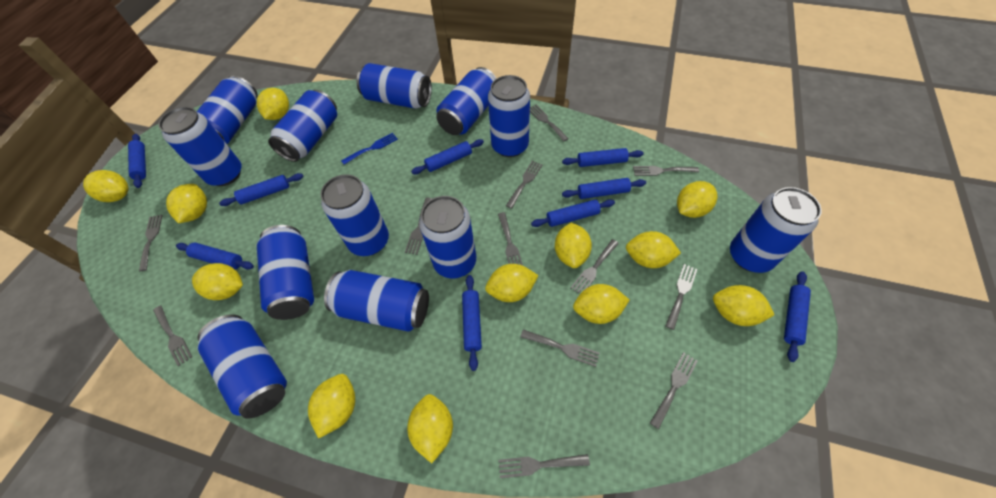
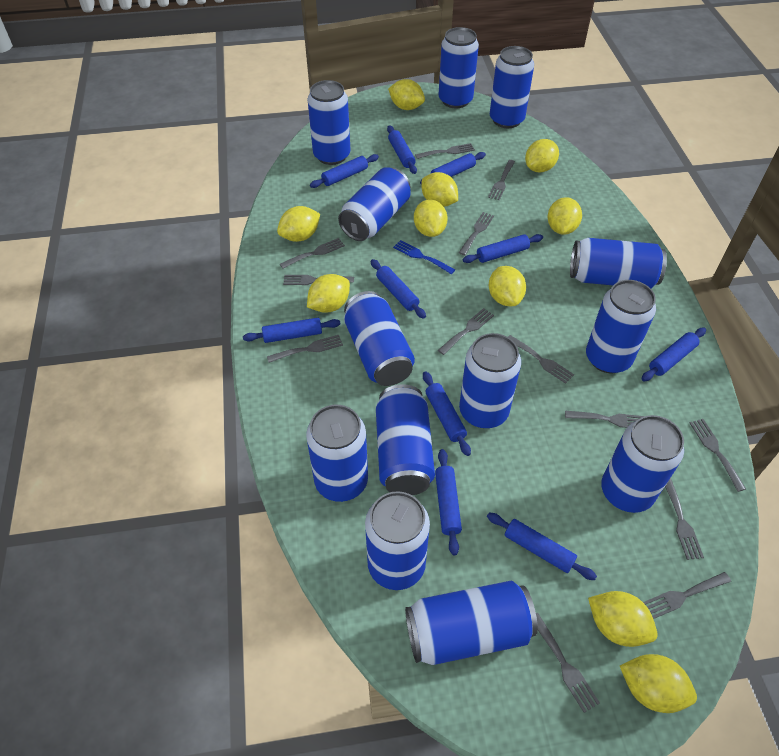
blue can: 12 -> 13
blue rolling pin: 9 -> 10
grey fork: 12 -> 13
yellow lemon: 12 -> 10

